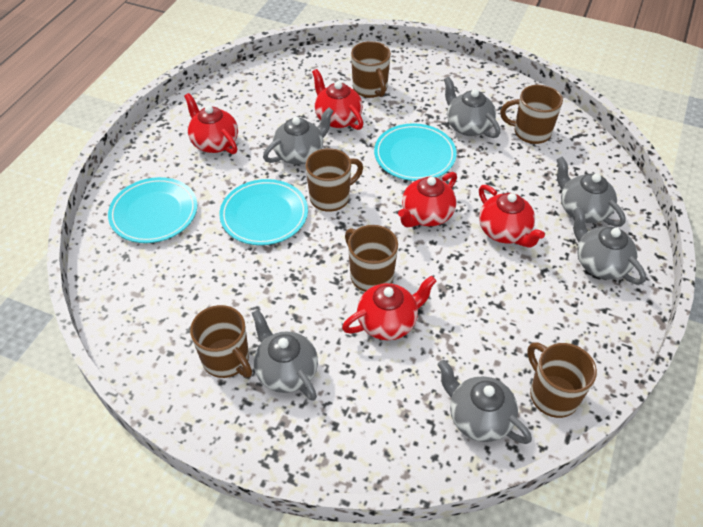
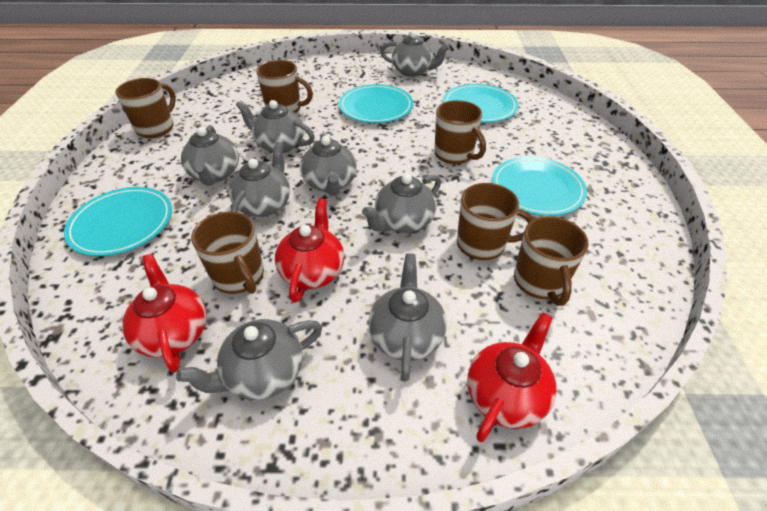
grey teapot: 6 -> 8
red teapot: 5 -> 3
turquoise plate: 3 -> 4

